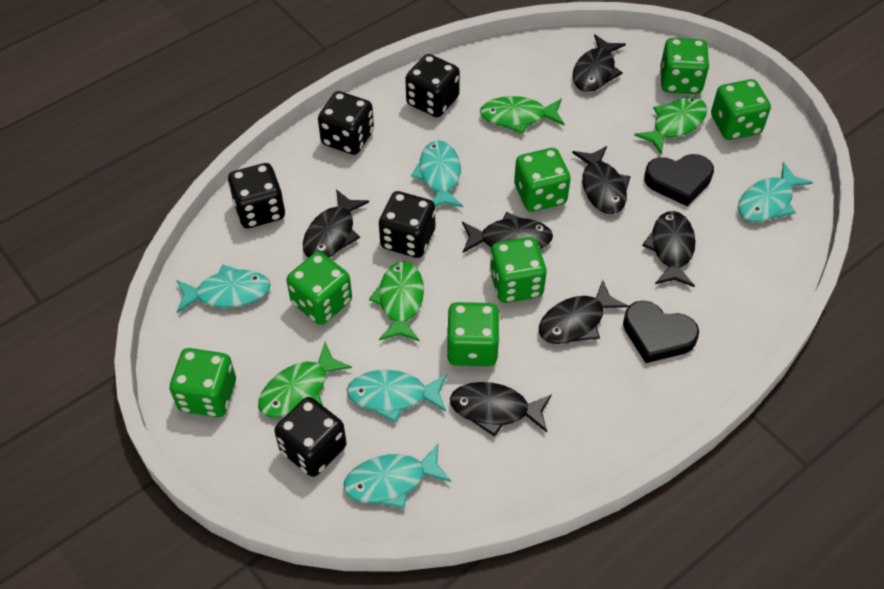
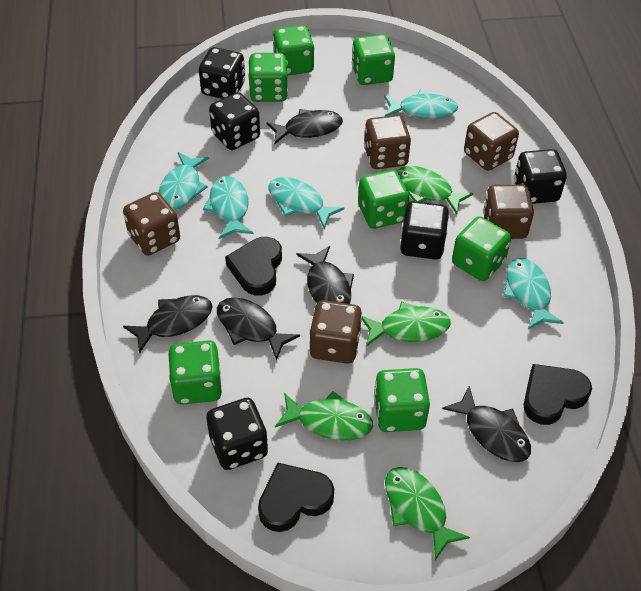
black fish: 7 -> 5
black heart: 2 -> 3
brown dice: 0 -> 5

